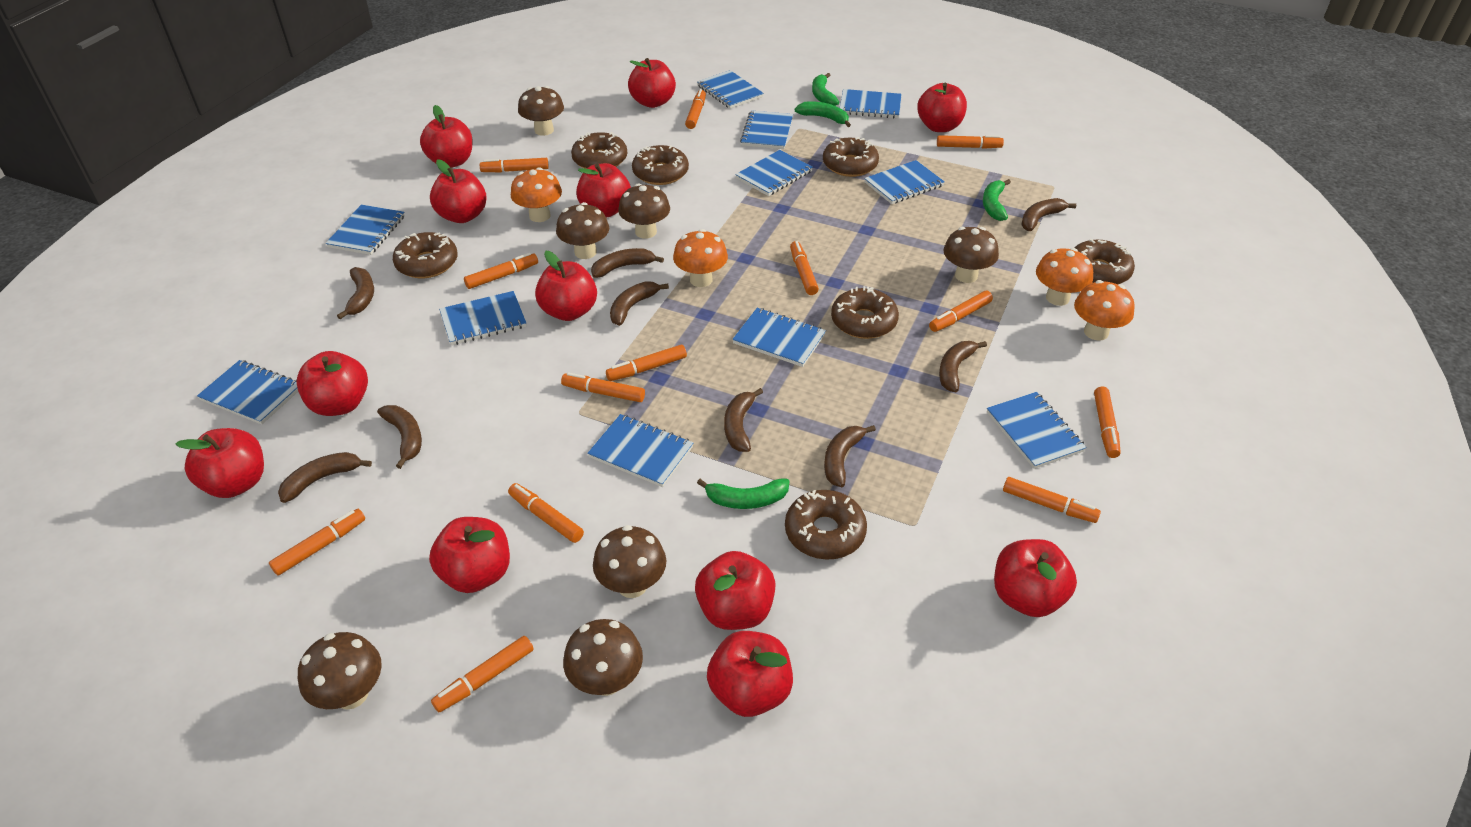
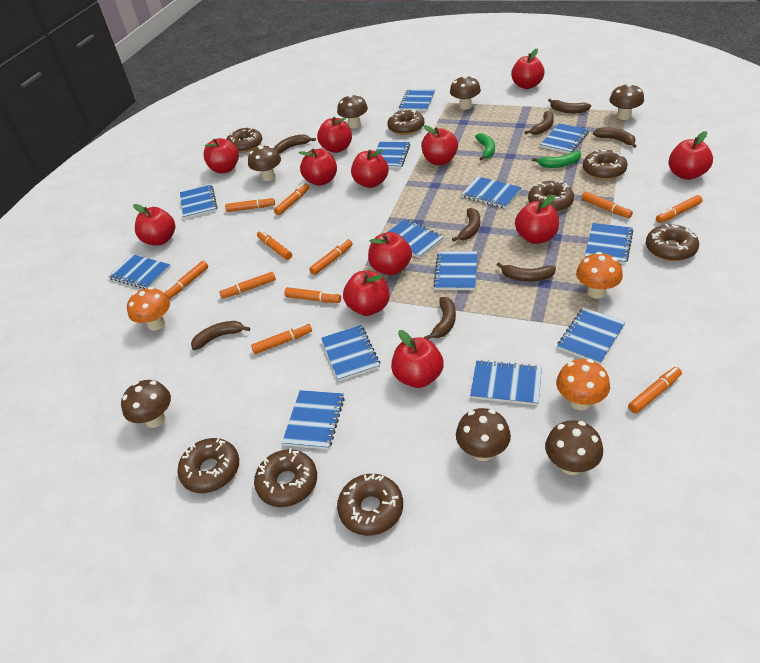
blue notebook: 11 -> 13
brown banana: 9 -> 8
brown donut: 7 -> 8
green banana: 4 -> 2
orange marker: 13 -> 11
orange mushroom: 4 -> 3

